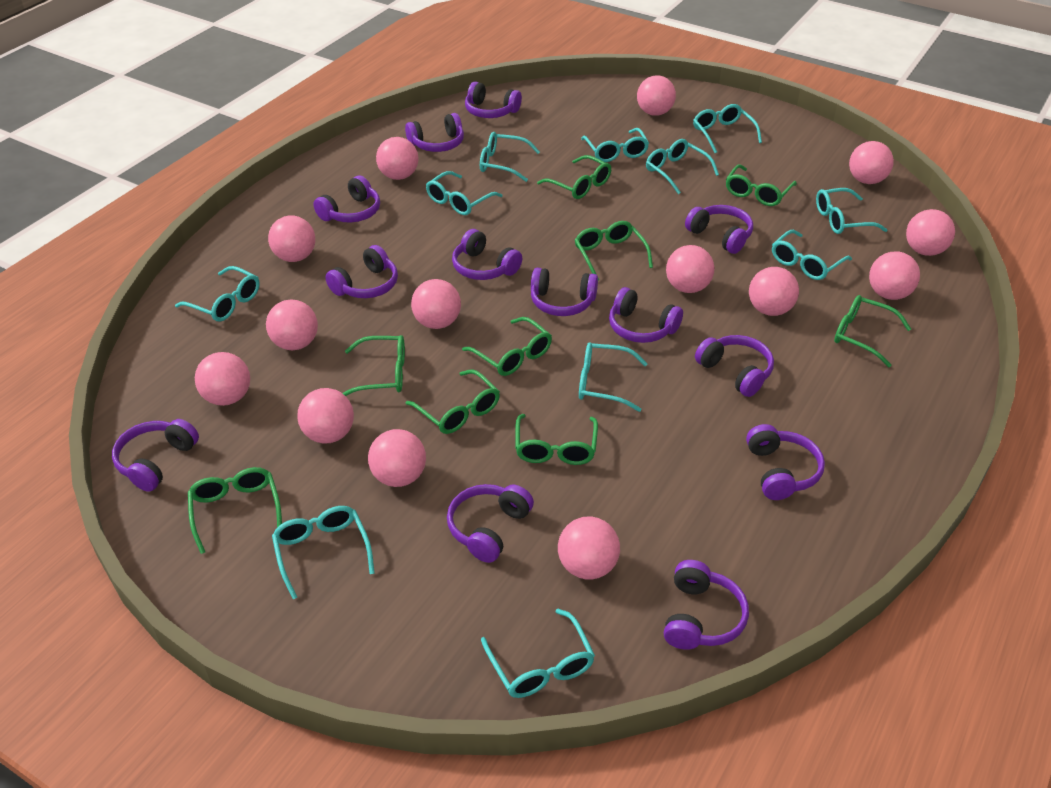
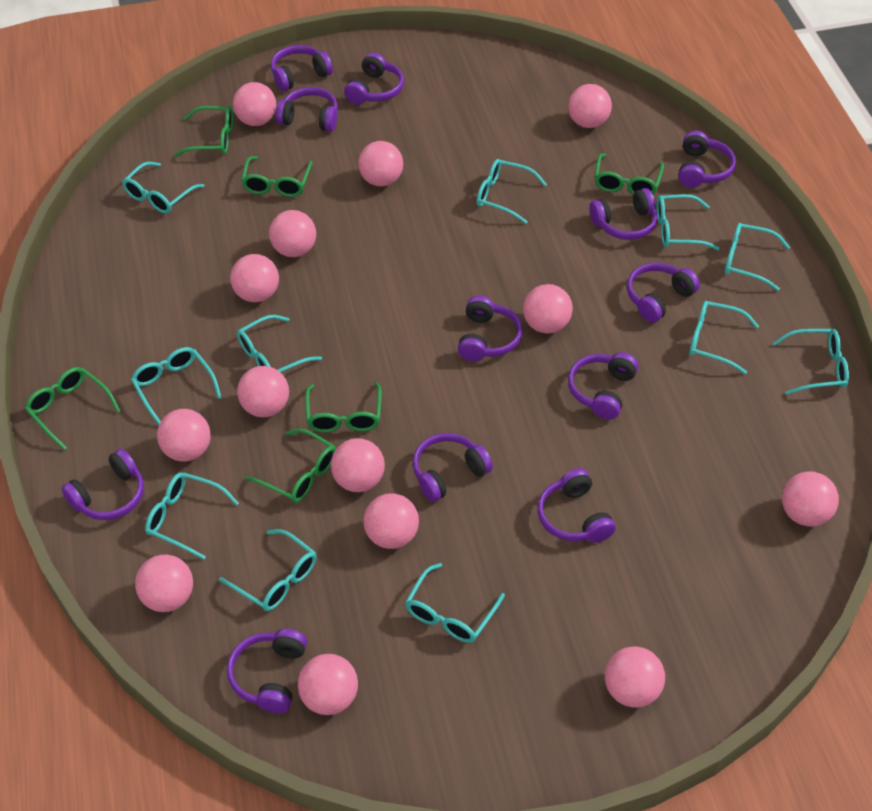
green glasses: 9 -> 6
purple headphones: 13 -> 12

